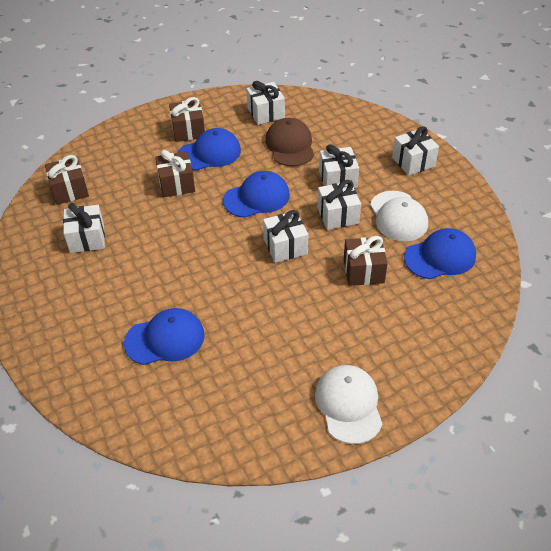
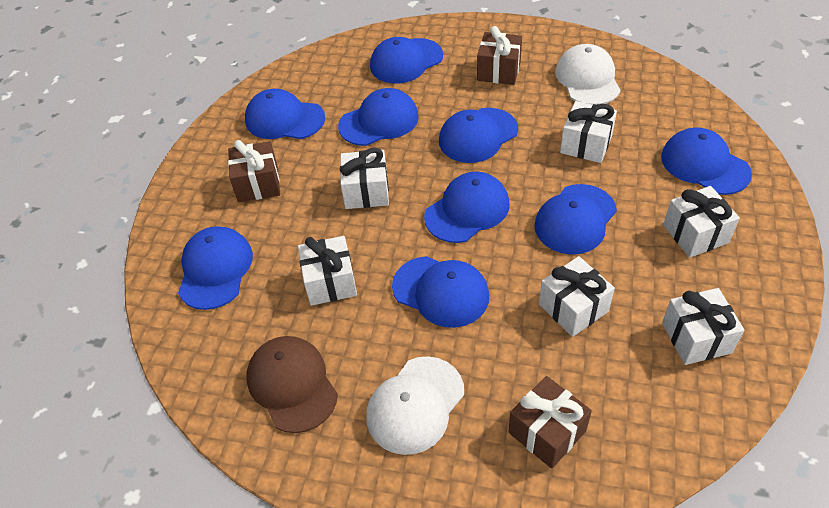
blue cap: 4 -> 9
brown gift: 4 -> 3

